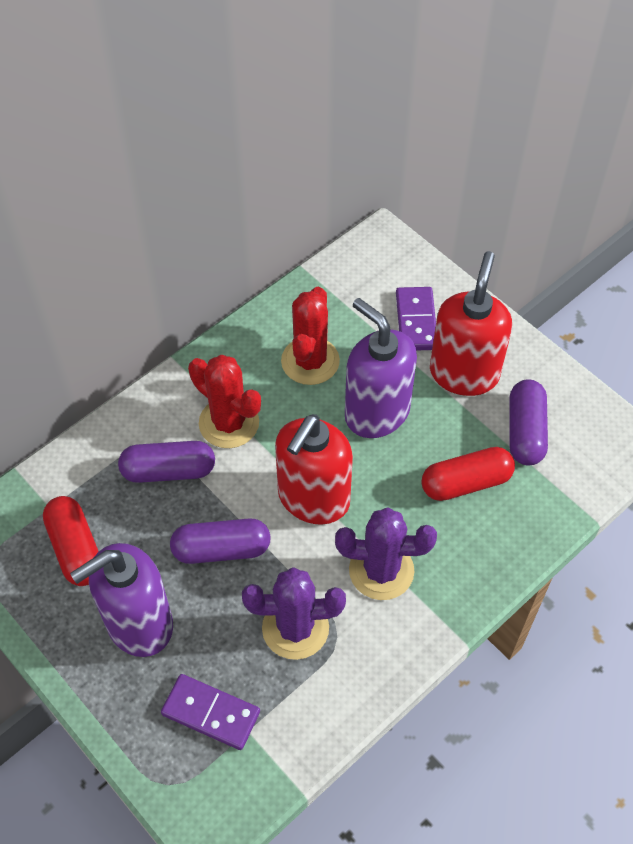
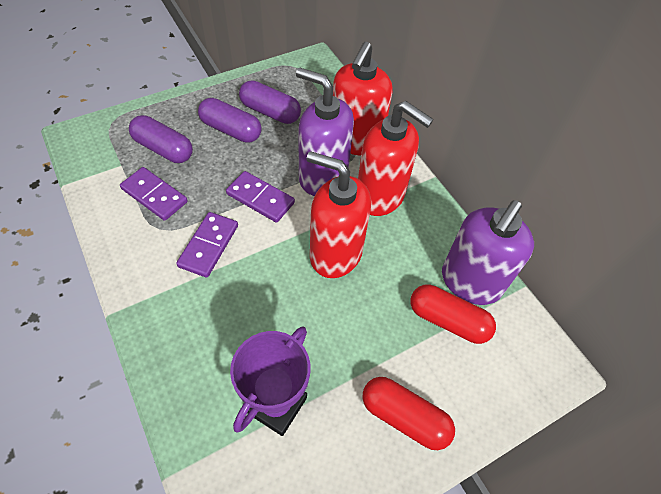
purple cactus: 2 -> 0
purple domino: 2 -> 3
purple trophy: 0 -> 1
red cactus: 2 -> 0
red soap dispenser: 2 -> 3

